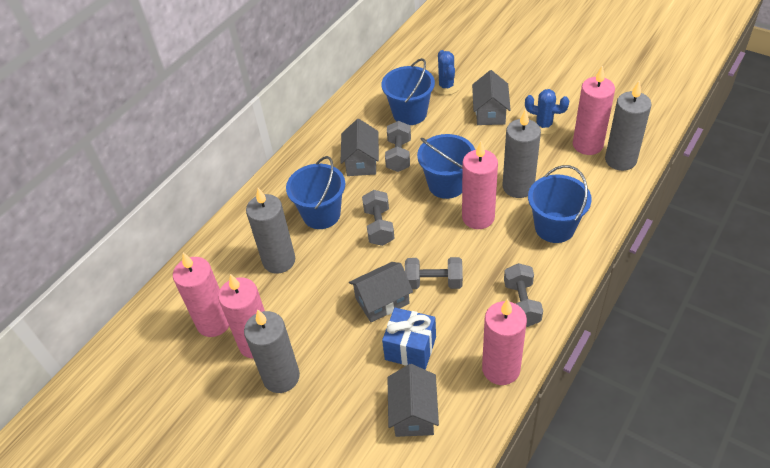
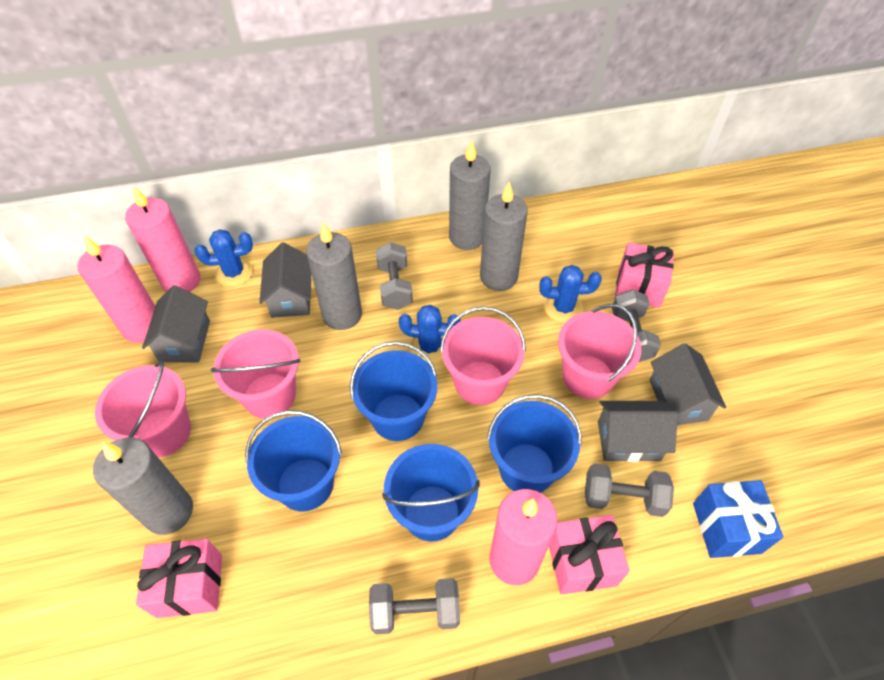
blue cactus: 2 -> 3
pink bucket: 0 -> 4
pink candle: 5 -> 3
pink gift: 0 -> 3

